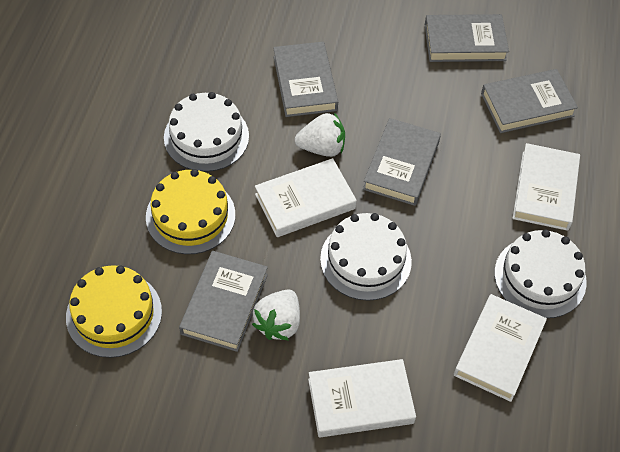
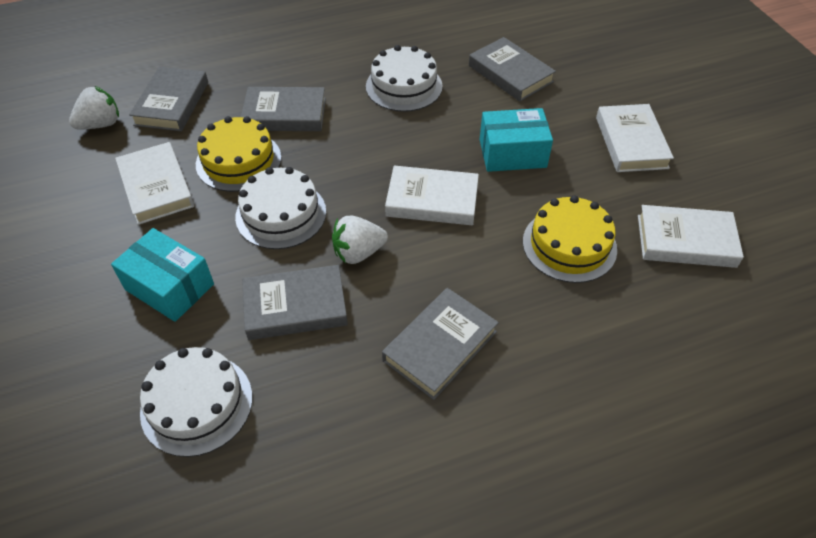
turquoise box: 0 -> 2

